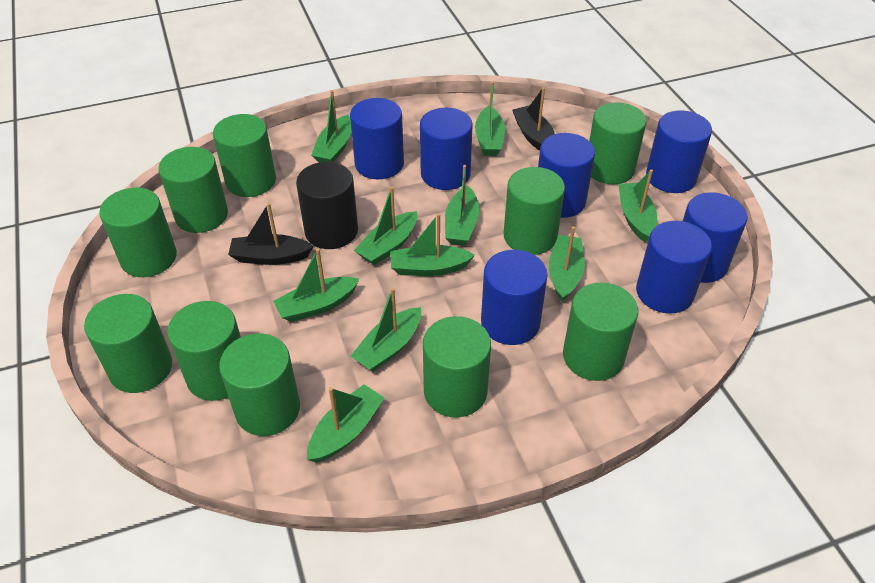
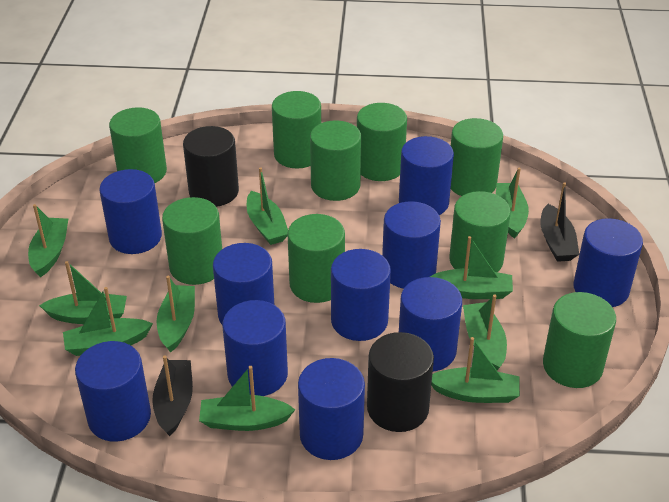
black cylinder: 1 -> 2
blue cylinder: 7 -> 10
green cylinder: 10 -> 9

